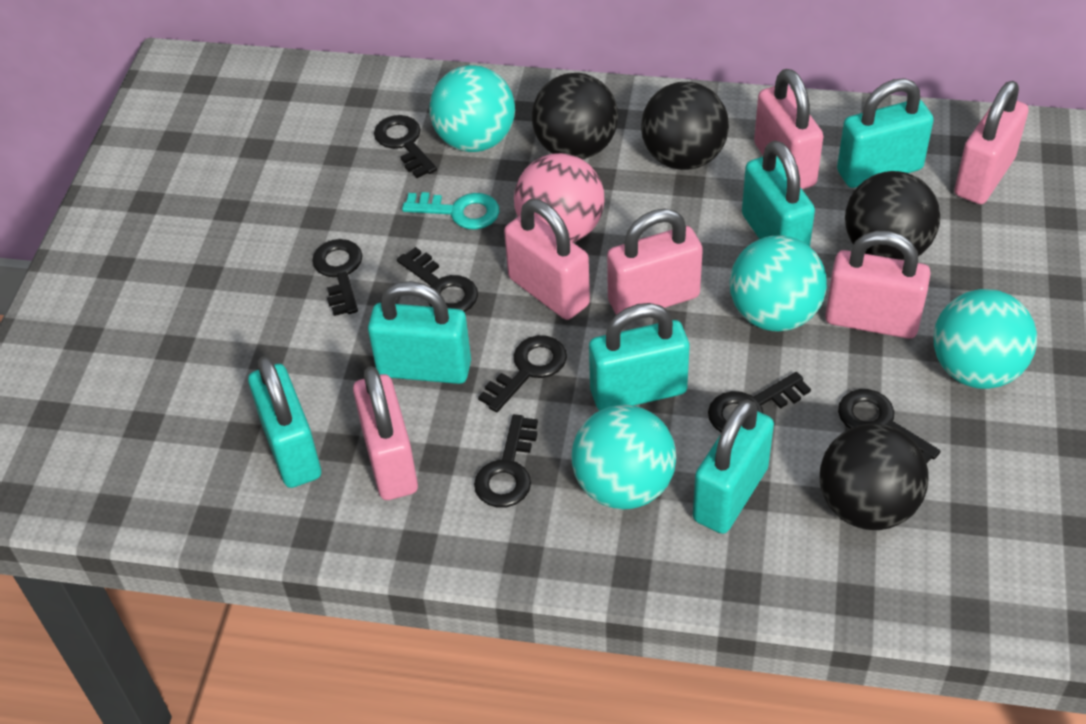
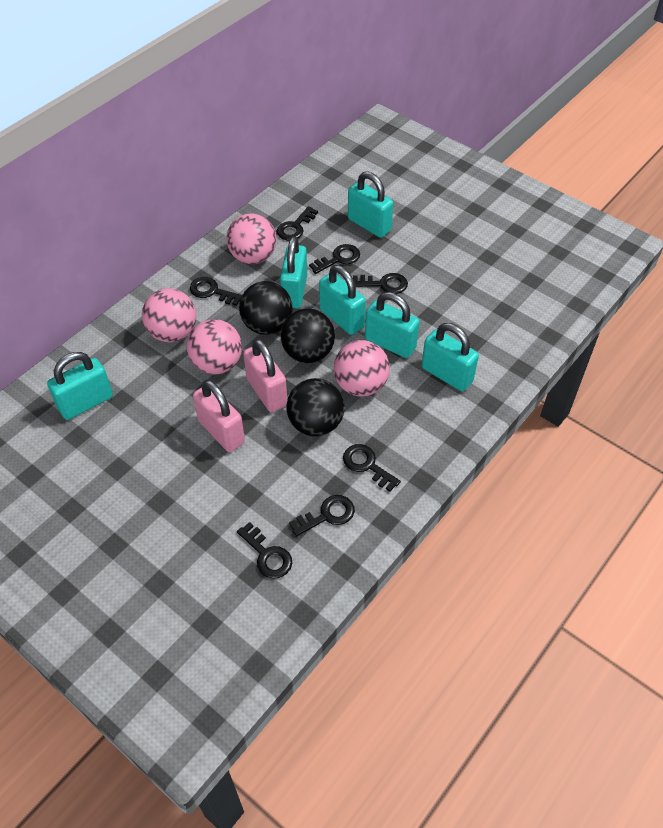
black ball: 4 -> 3
pink ball: 1 -> 4
pink padlock: 6 -> 2
turquoise ball: 4 -> 0
turquoise key: 1 -> 0

